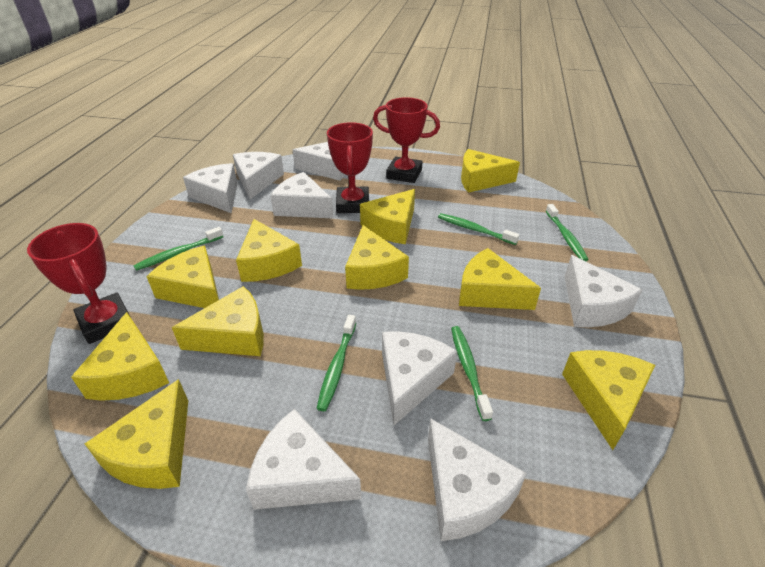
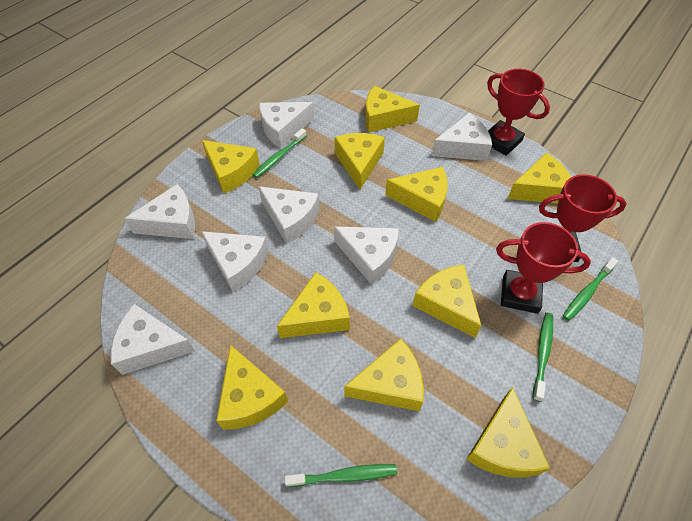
green toothbrush: 5 -> 4
white cheese: 8 -> 7

